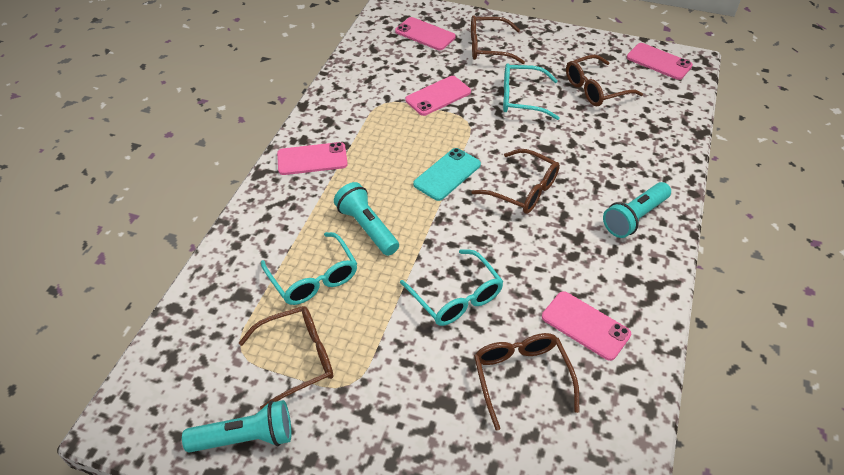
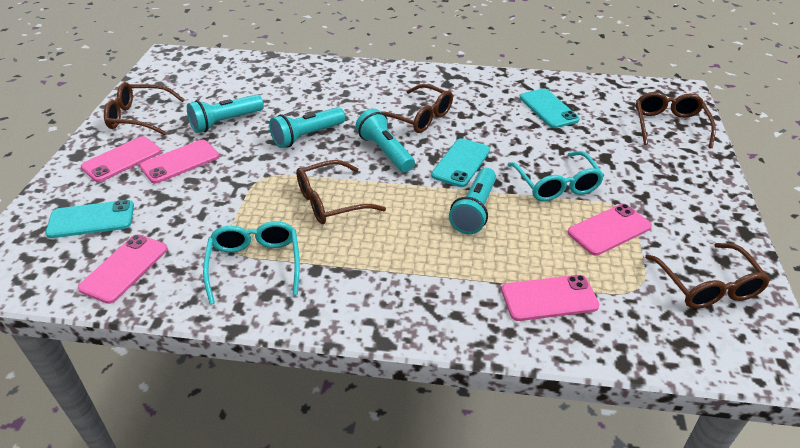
turquoise flashlight: 3 -> 4
turquoise glasses: 3 -> 2
turquoise phone: 1 -> 3

